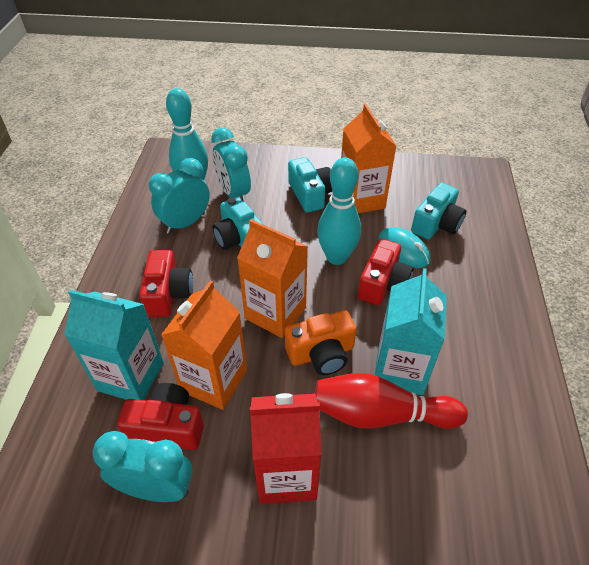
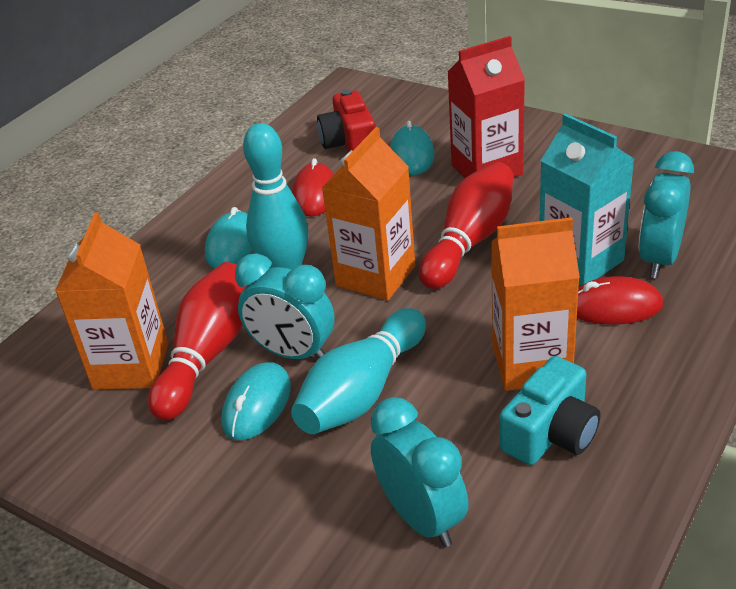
orange camera: 1 -> 0
red bowling pin: 1 -> 2
red camera: 3 -> 1
red mouse: 0 -> 2
turquoise camera: 3 -> 1
turquoise carton: 2 -> 1
turquoise mouse: 1 -> 3

